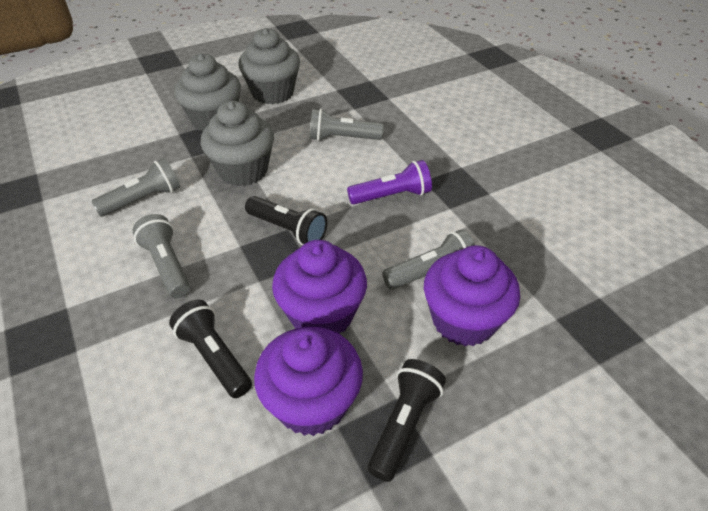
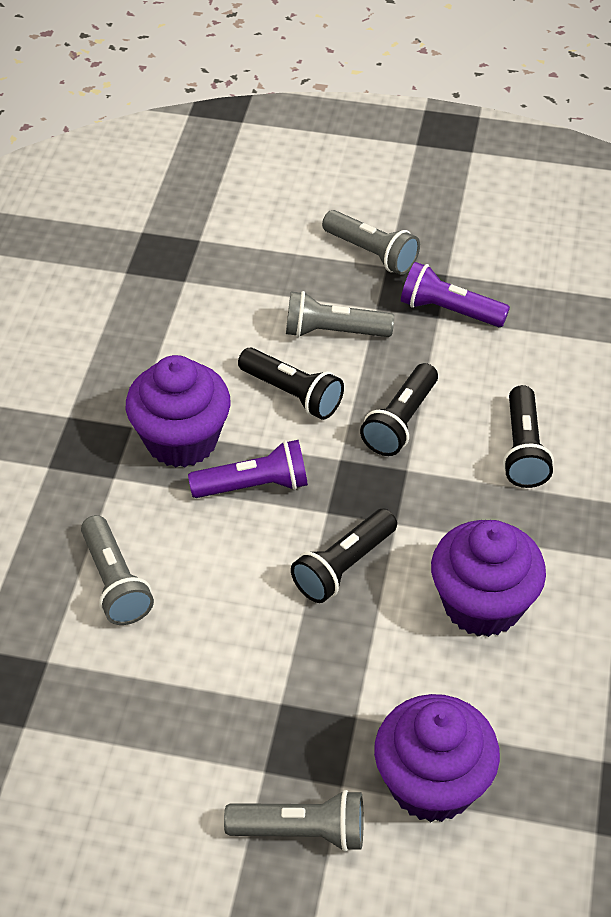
black flashlight: 3 -> 4
grey cupcake: 3 -> 0
purple flashlight: 1 -> 2

